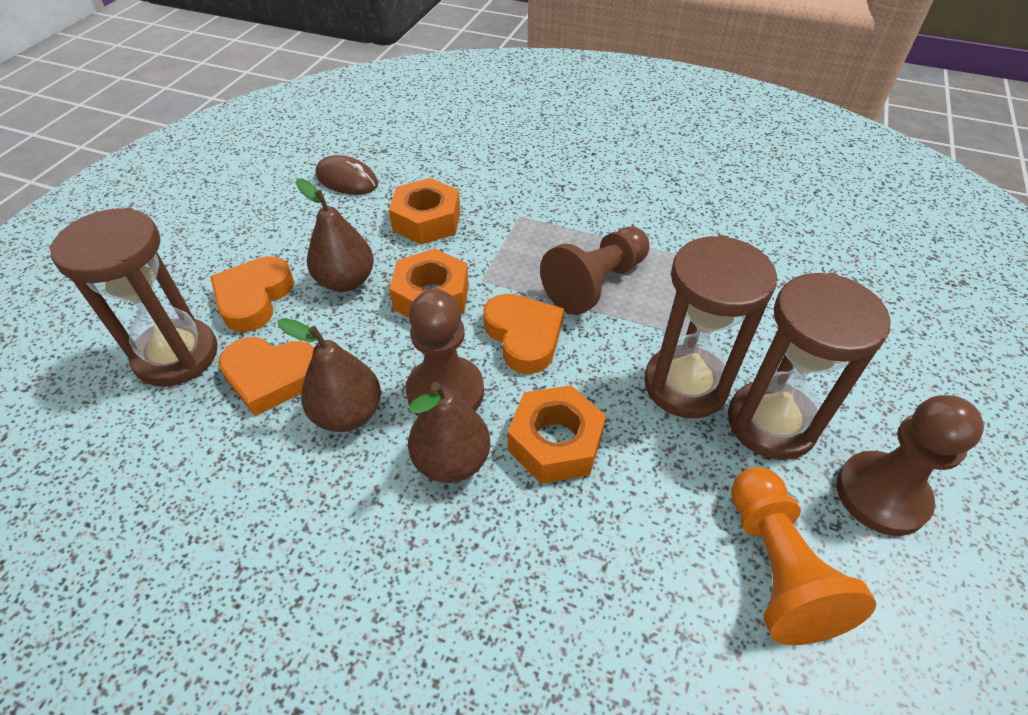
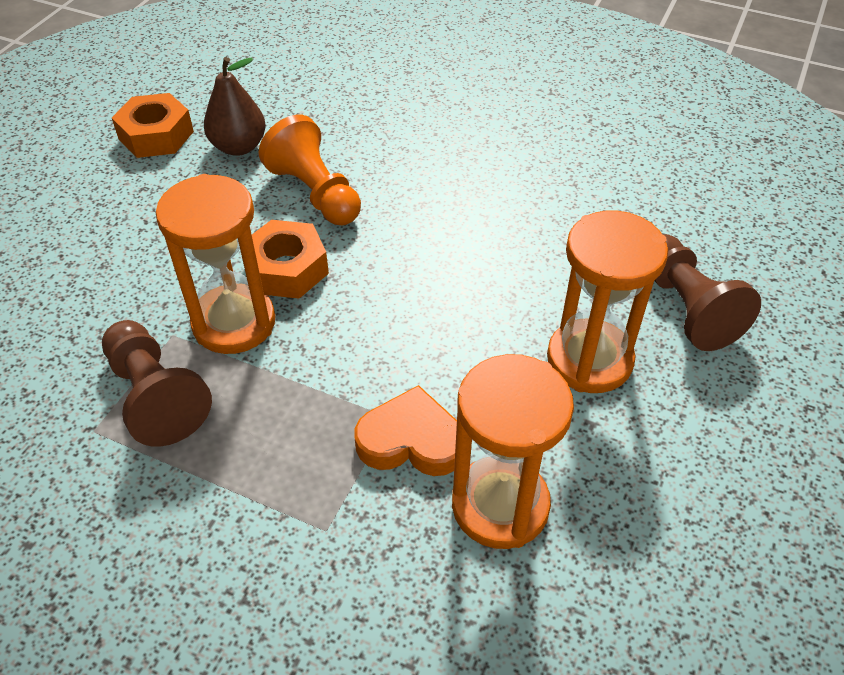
brown hourglass: 3 -> 0
brown mouse: 1 -> 0
brown pawn: 3 -> 2
brown pear: 3 -> 1
orange heart: 3 -> 1
orange hourglass: 0 -> 3
orange nut: 3 -> 2

